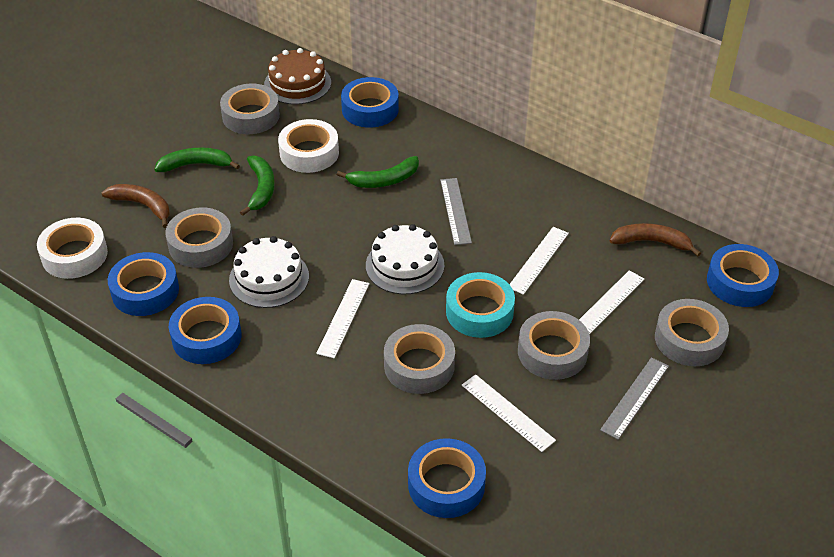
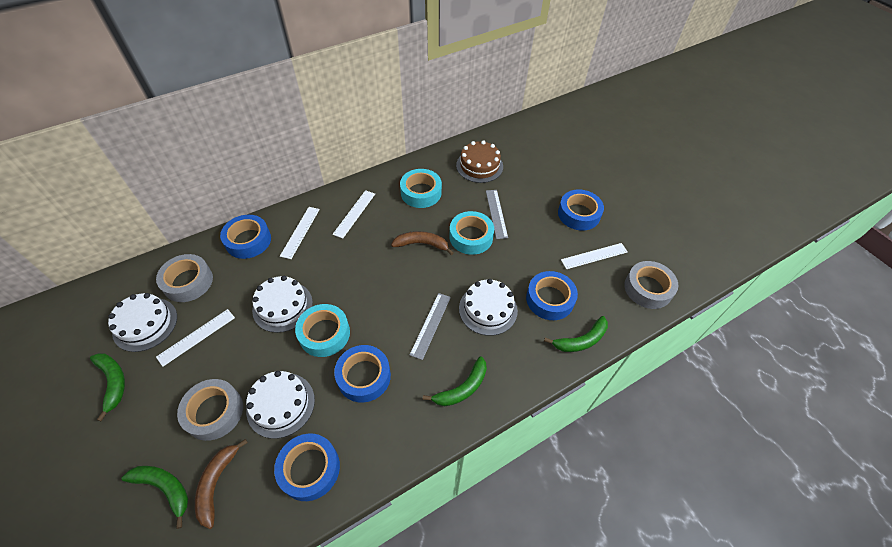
green banana: 3 -> 4
grey tape: 5 -> 3
turquoise tape: 1 -> 3
white cake: 2 -> 4
white tape: 2 -> 0

